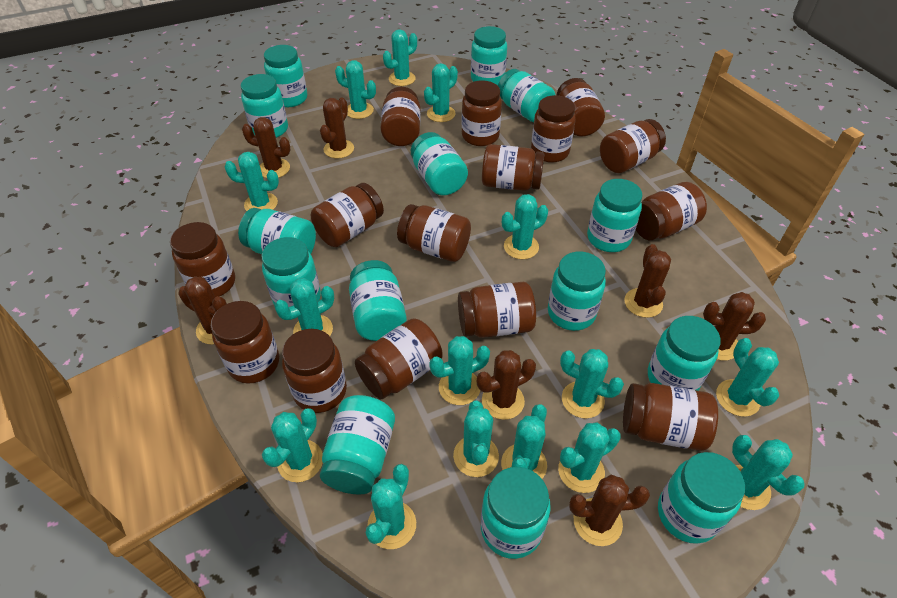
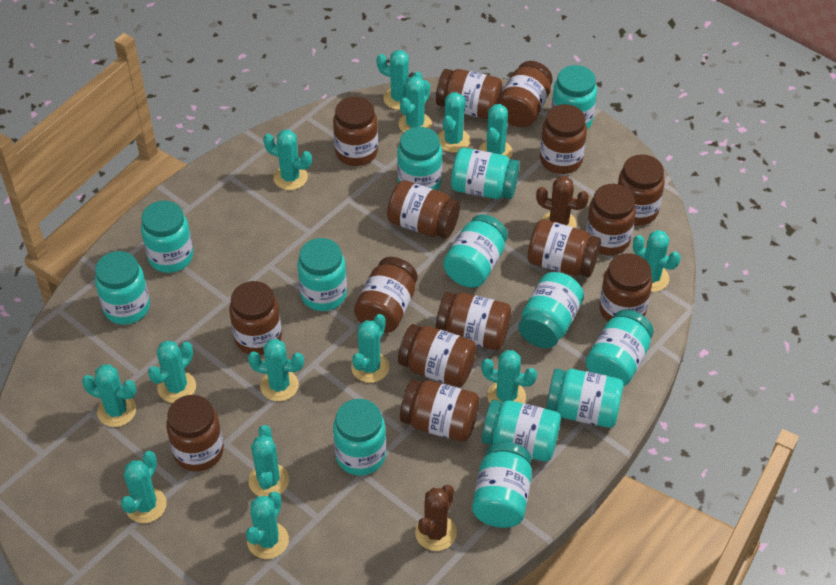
brown cactus: 7 -> 2
turquoise cactus: 15 -> 14
turquoise jar: 14 -> 13

